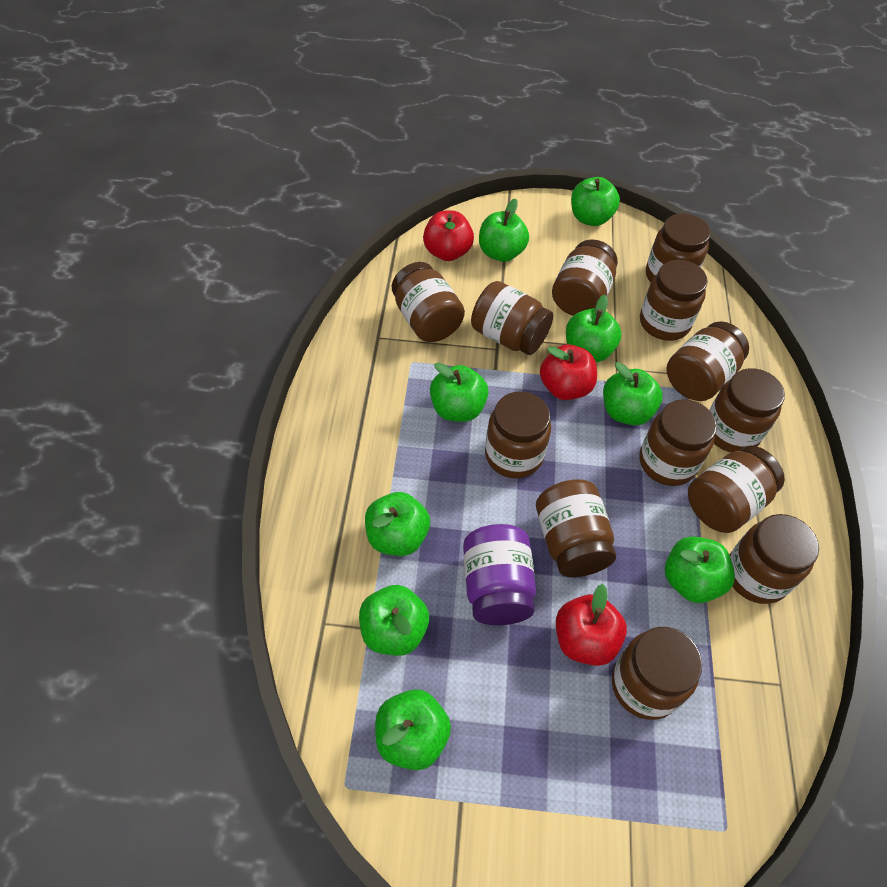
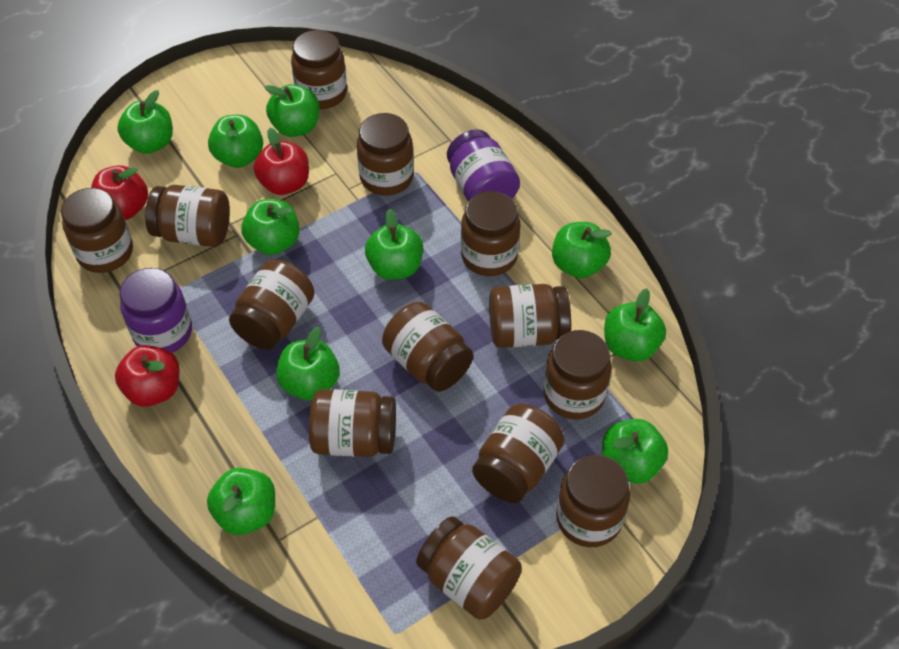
green apple: 9 -> 10
purple jar: 1 -> 2

